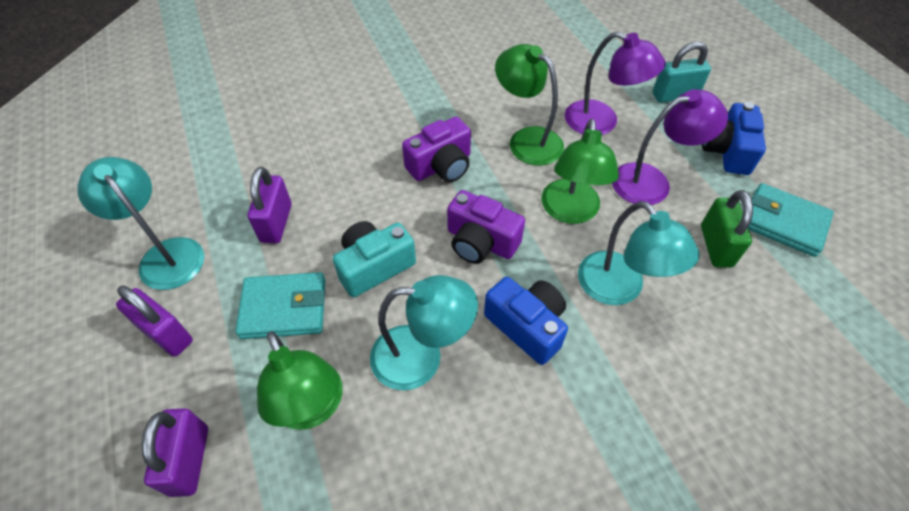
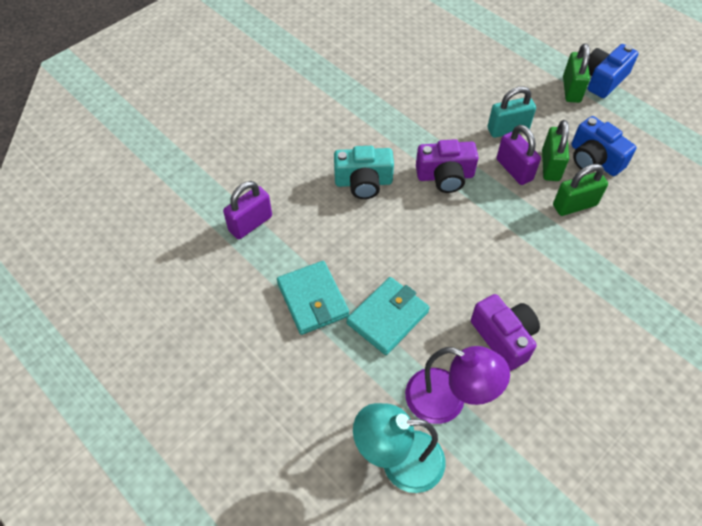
green lamp: 3 -> 0
green padlock: 1 -> 3
purple lamp: 2 -> 1
purple padlock: 3 -> 2
turquoise lamp: 3 -> 1

